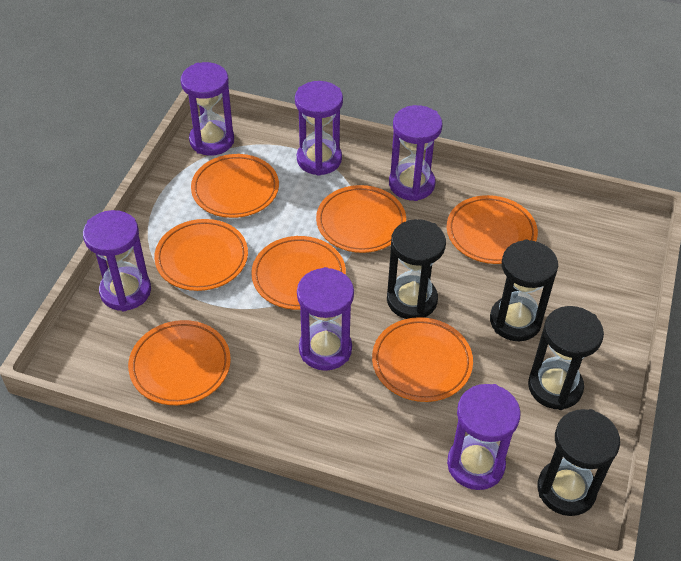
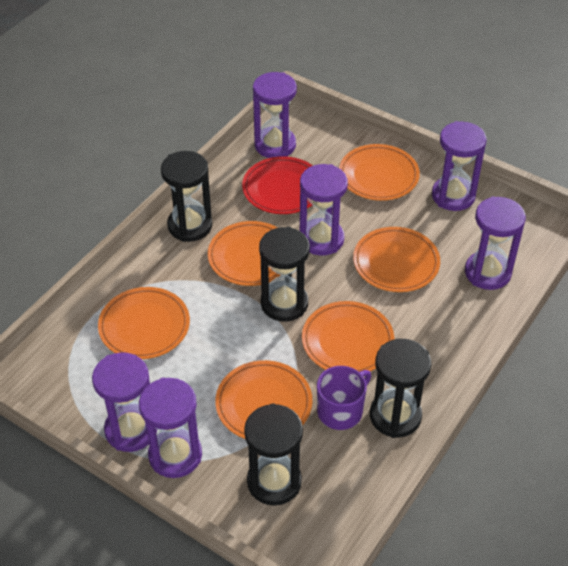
orange plate: 7 -> 6
purple mug: 0 -> 1
red plate: 0 -> 1

